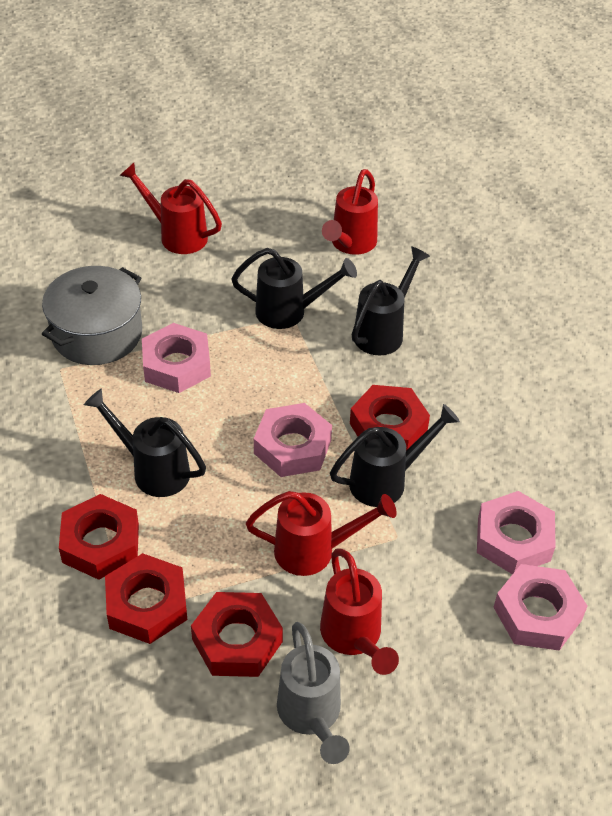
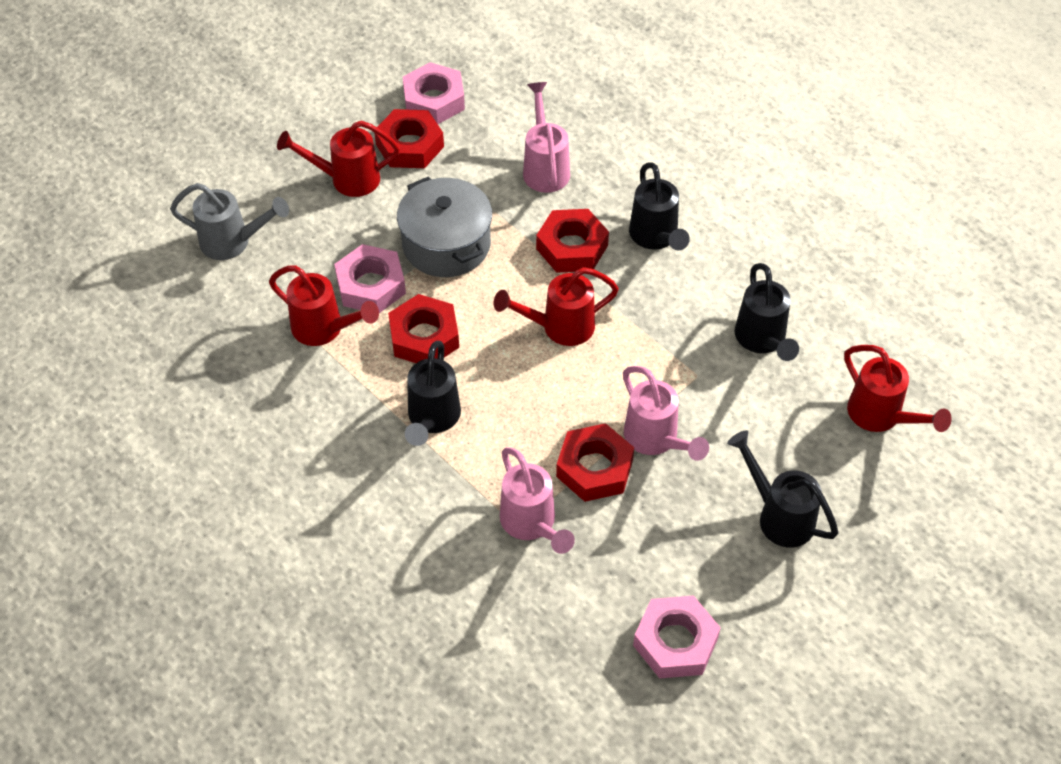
pink nut: 4 -> 3
pink watering can: 0 -> 3

